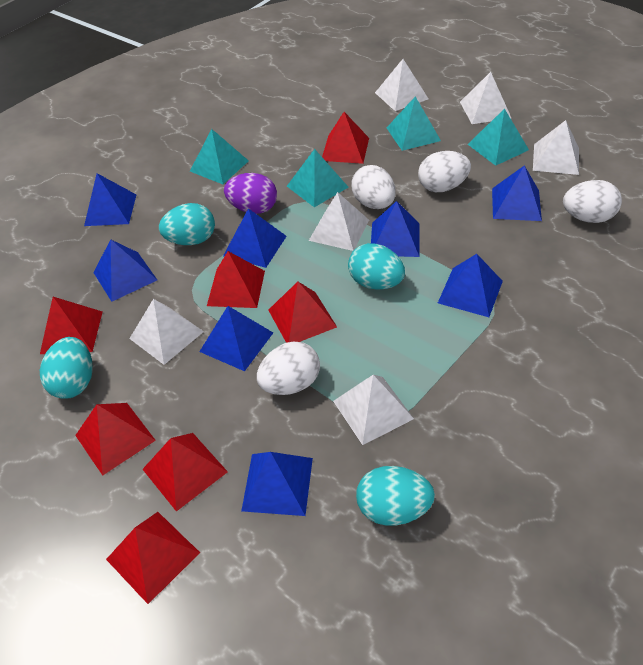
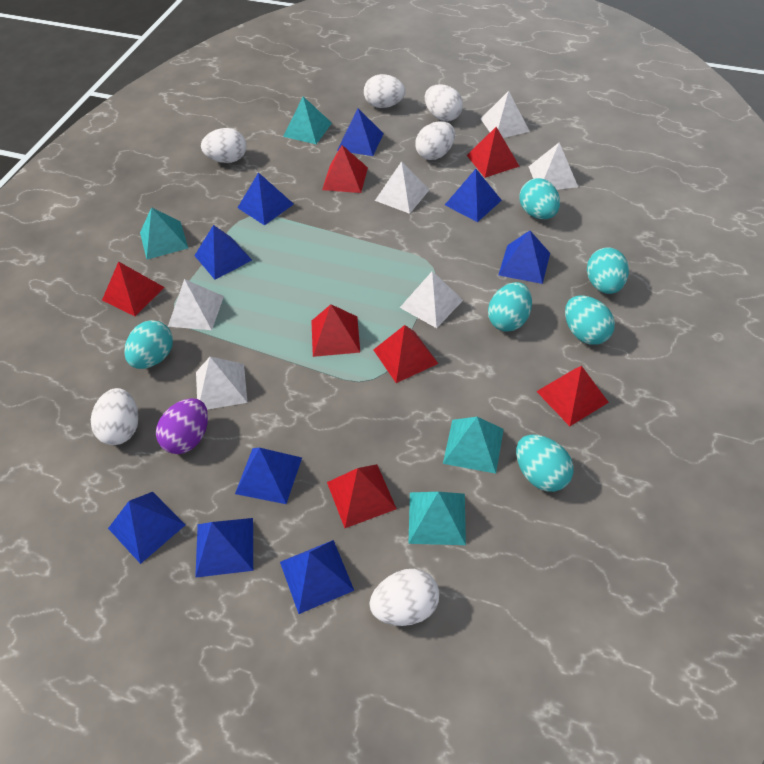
blue pyramid: 8 -> 9
turquoise egg: 4 -> 6
white egg: 4 -> 6

